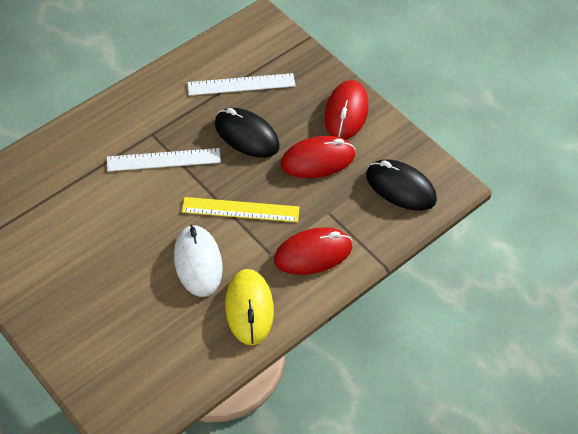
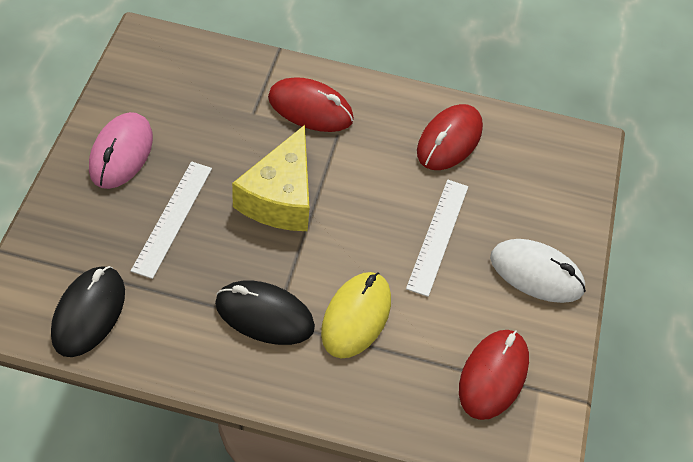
pink mouse: 0 -> 1
yellow cheese: 0 -> 1
yellow ruler: 1 -> 0

